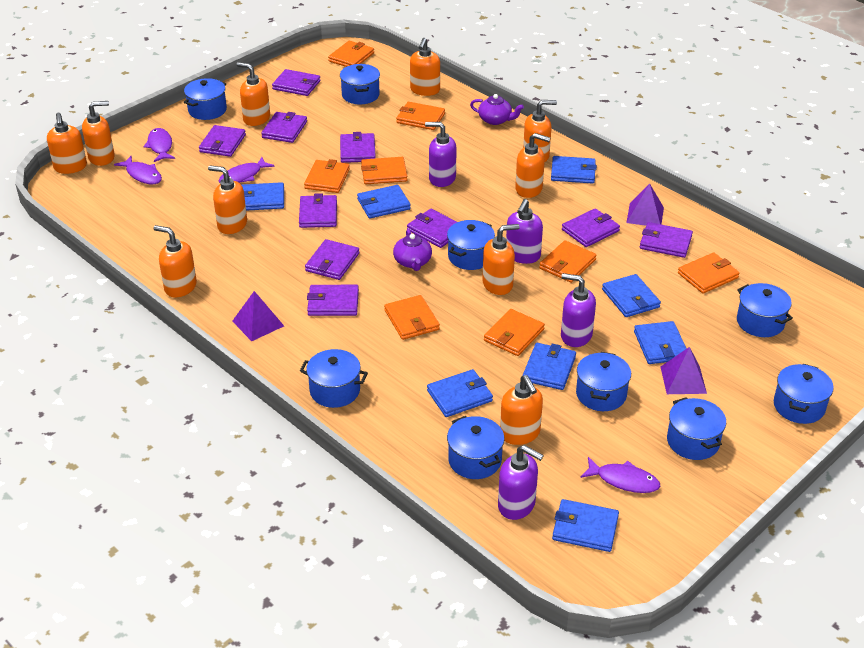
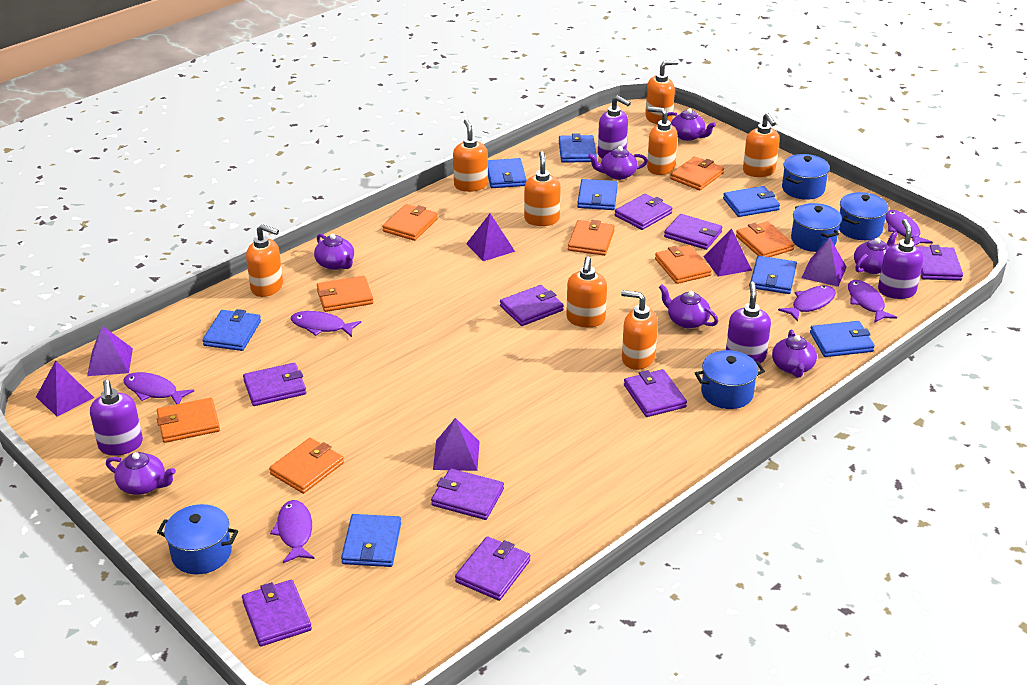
blue pot: 9 -> 5
orange soap dispenser: 10 -> 8
purple fish: 4 -> 6
purple pyramid: 3 -> 6
purple teapot: 2 -> 7
purple wallet: 10 -> 9

